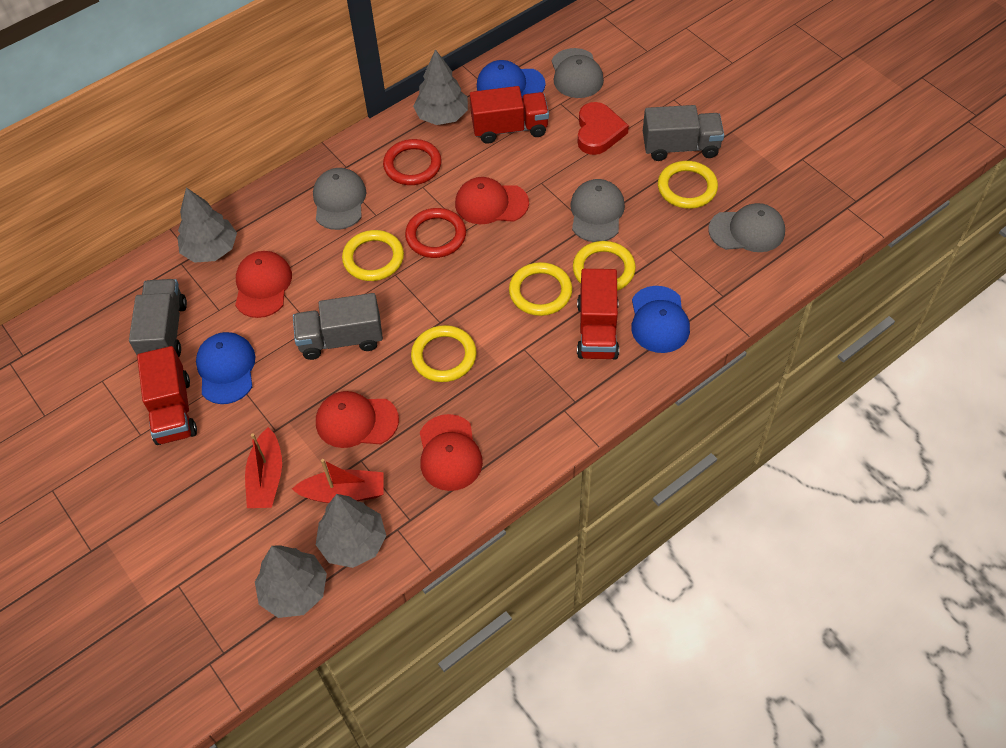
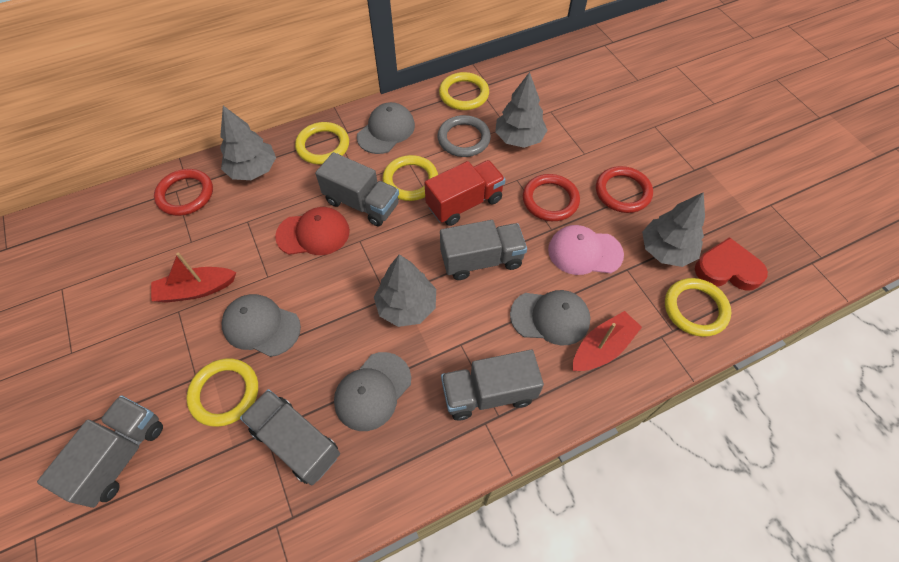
blue cap: 3 -> 0
grey ring: 0 -> 1
grey truck: 3 -> 5
pink cap: 0 -> 1
red cap: 4 -> 1
red ring: 2 -> 3
red truck: 3 -> 1

